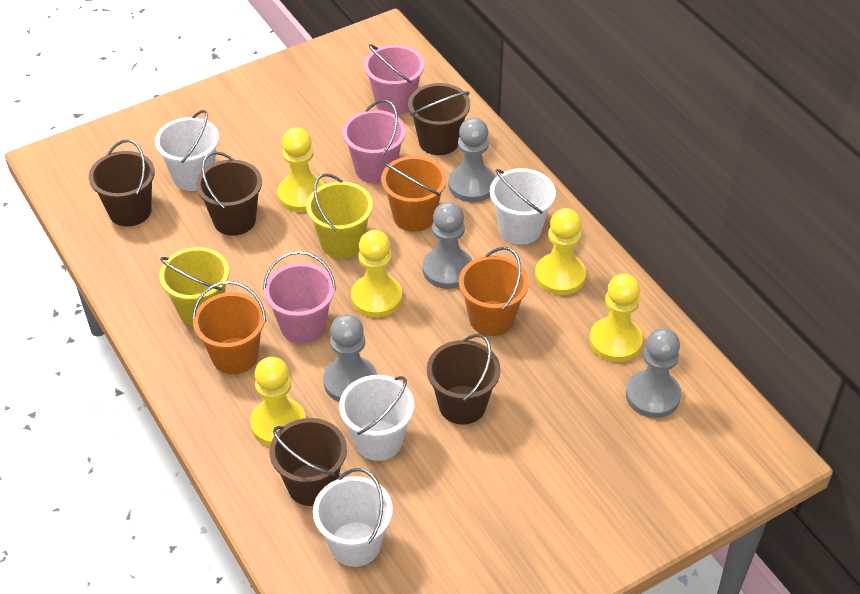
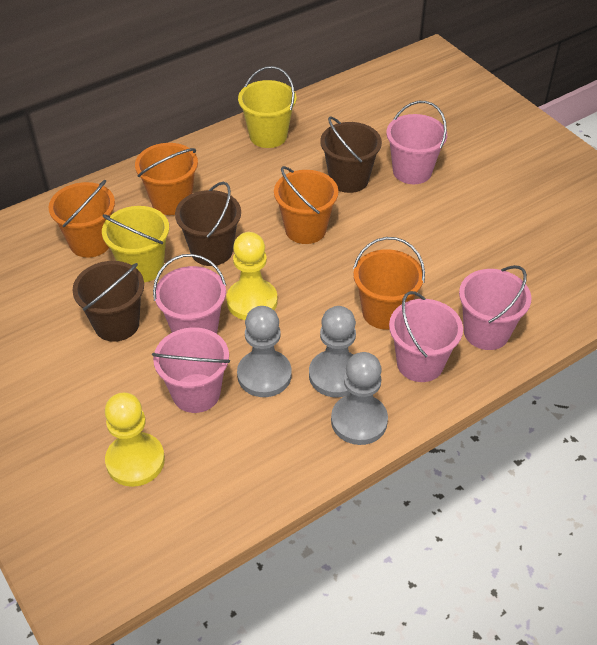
brown bucket: 5 -> 3
grey pawn: 4 -> 3
orange bucket: 3 -> 4
pink bucket: 3 -> 5
white bucket: 4 -> 0
yellow pawn: 5 -> 2

